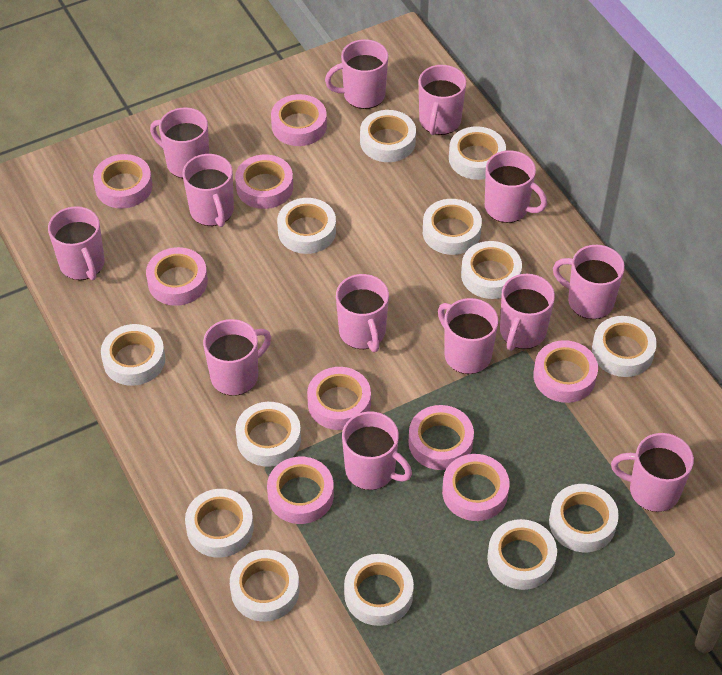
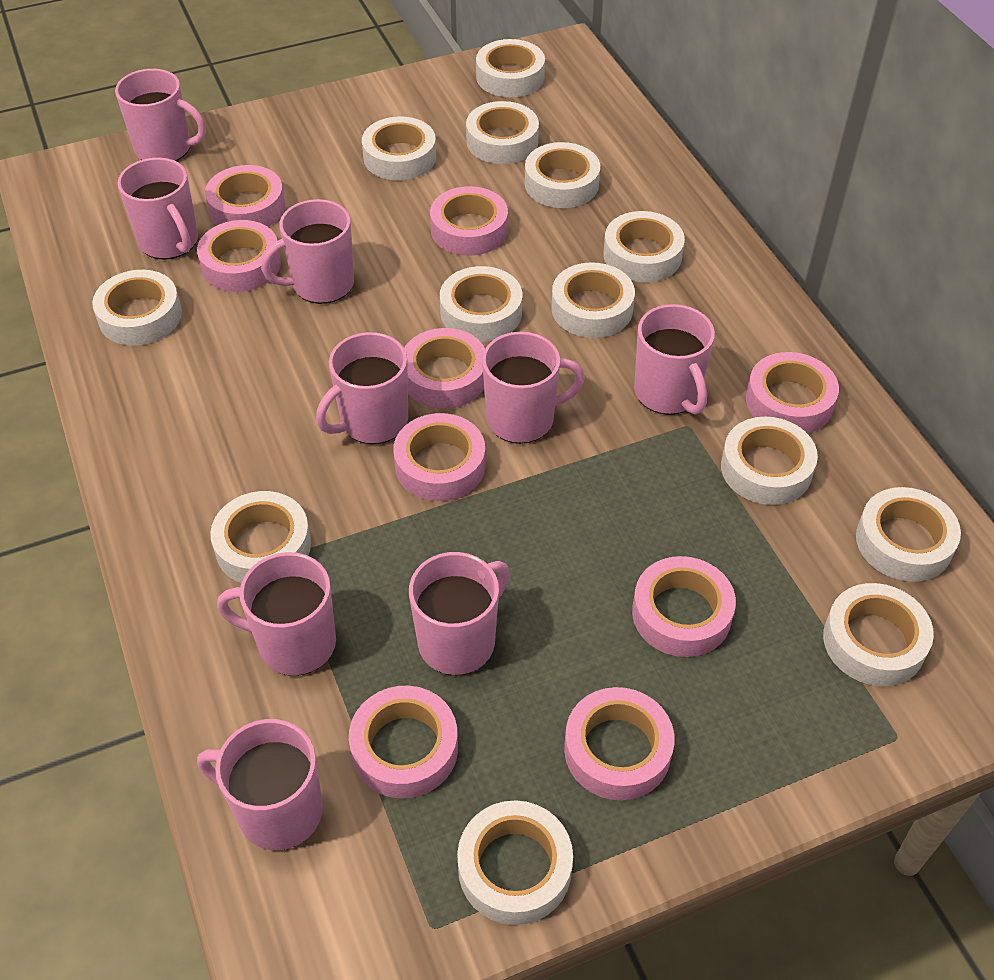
pink mug: 13 -> 9

